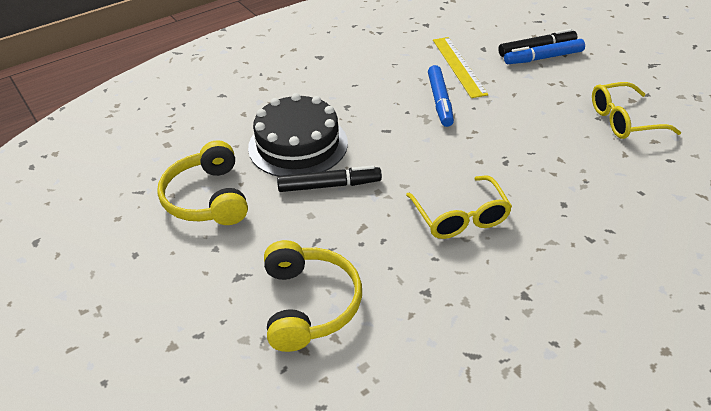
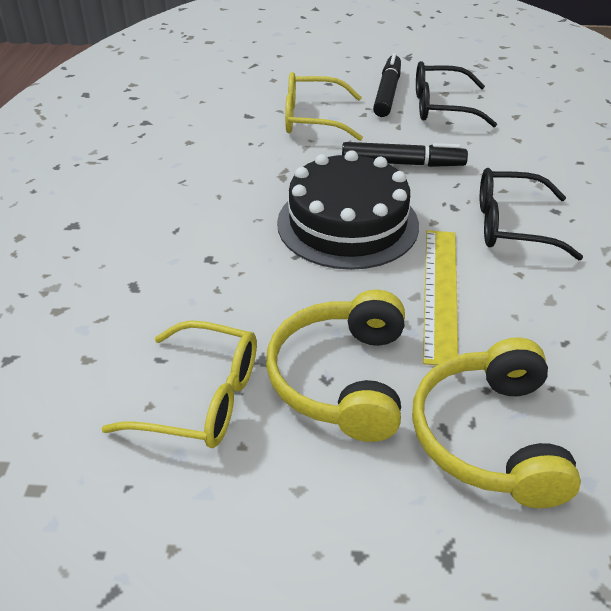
black glasses: 0 -> 2
blue marker: 2 -> 0

